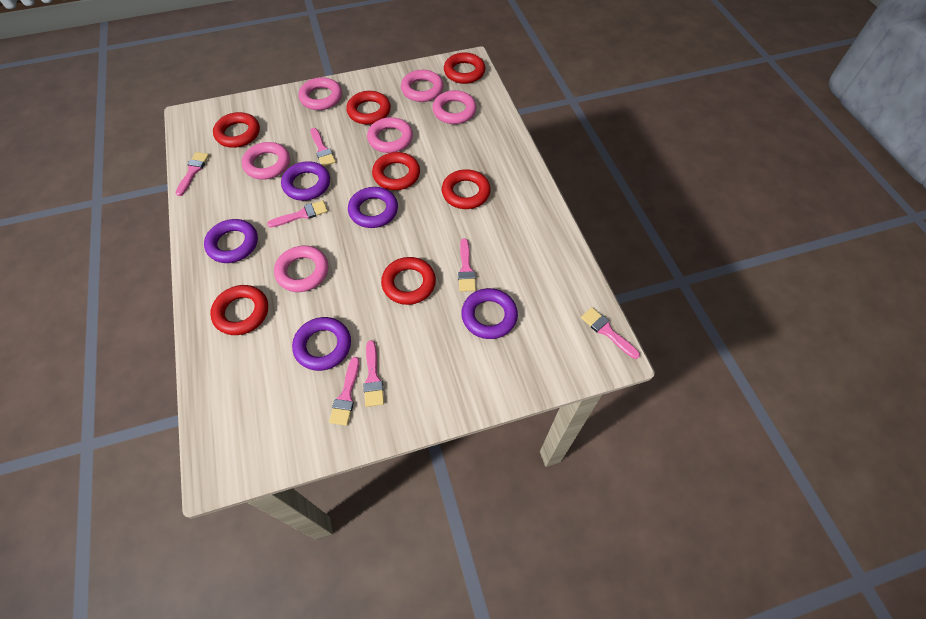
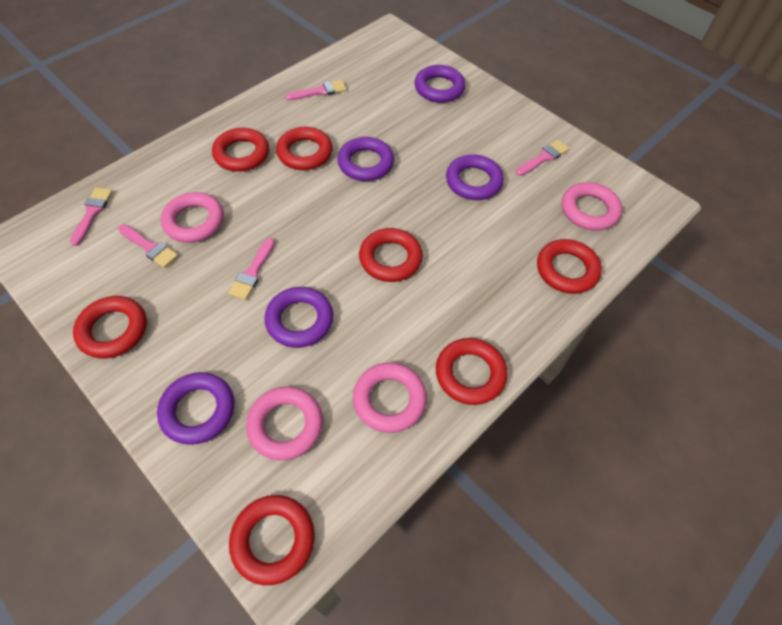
pink brush: 7 -> 5
pink ring: 6 -> 4

